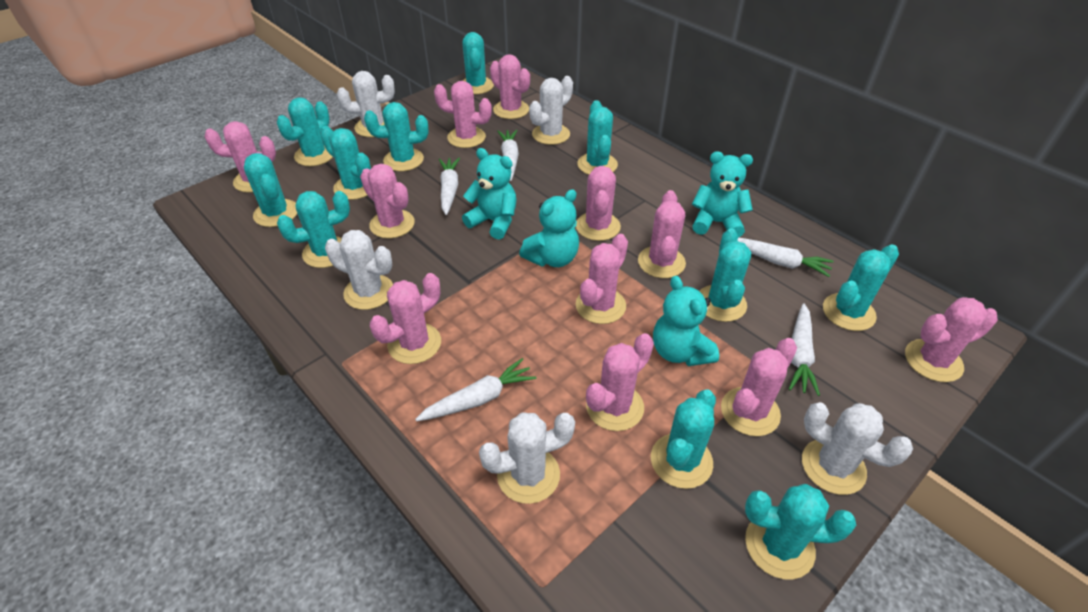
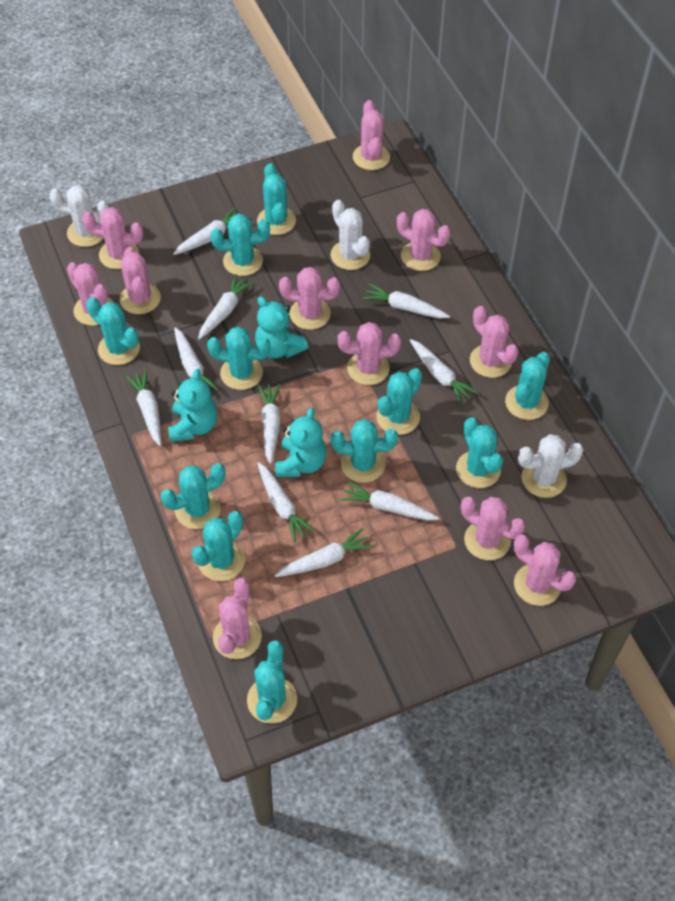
turquoise teddy bear: 4 -> 3
white cactus: 5 -> 3
white carrot: 5 -> 10

